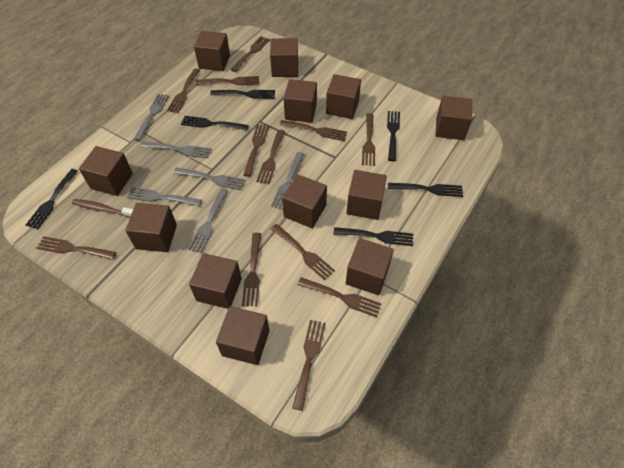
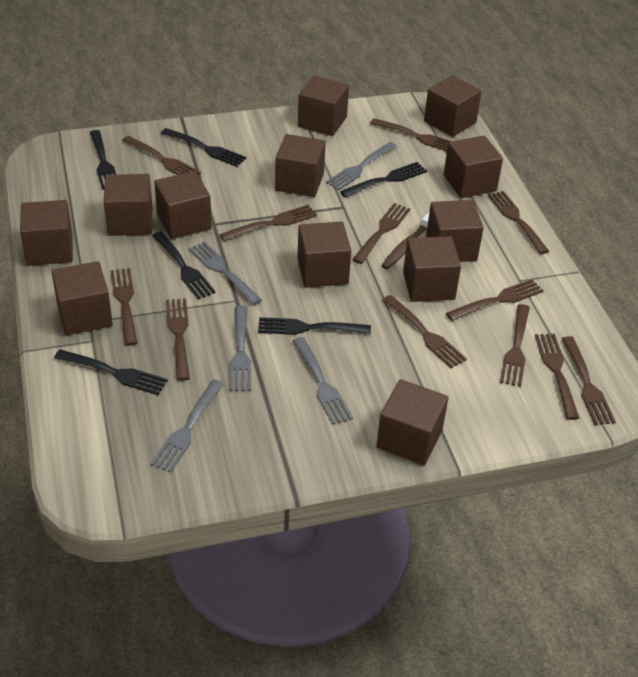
grey fork: 6 -> 5

